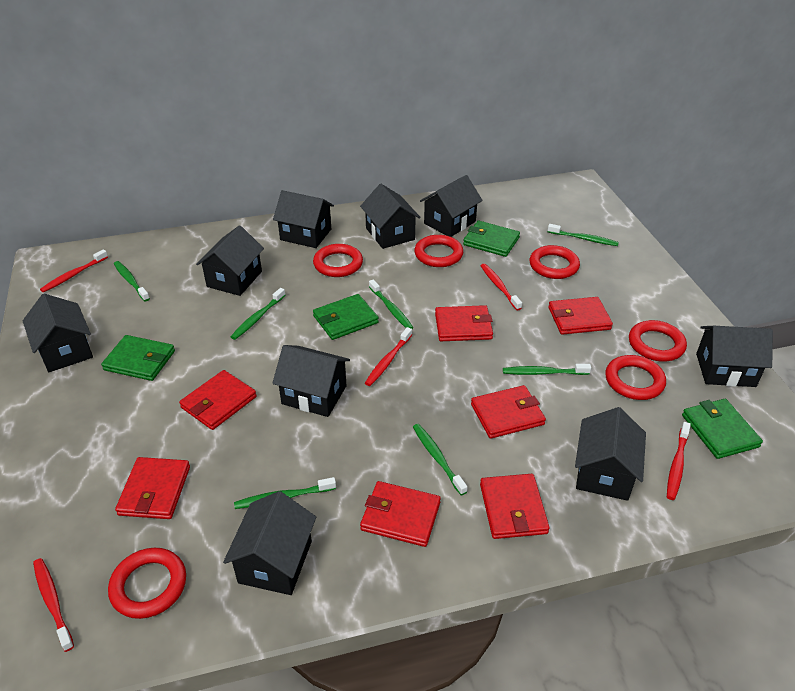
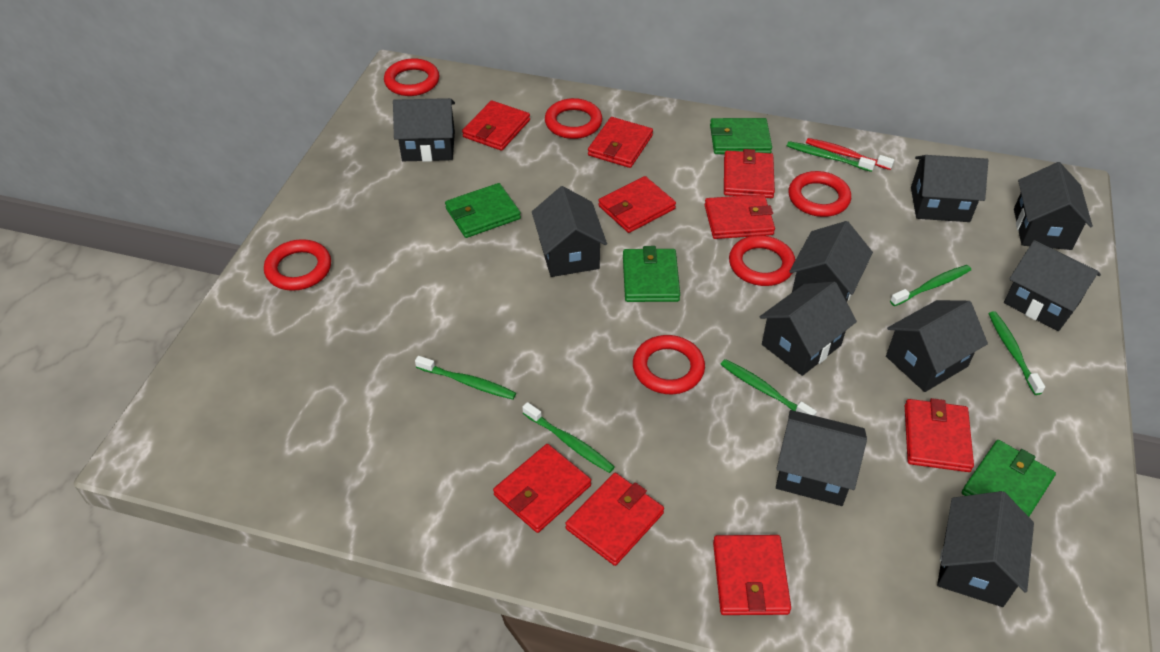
black house: 9 -> 10
green toothbrush: 7 -> 6
red toothbrush: 5 -> 1
red wallet: 7 -> 9

